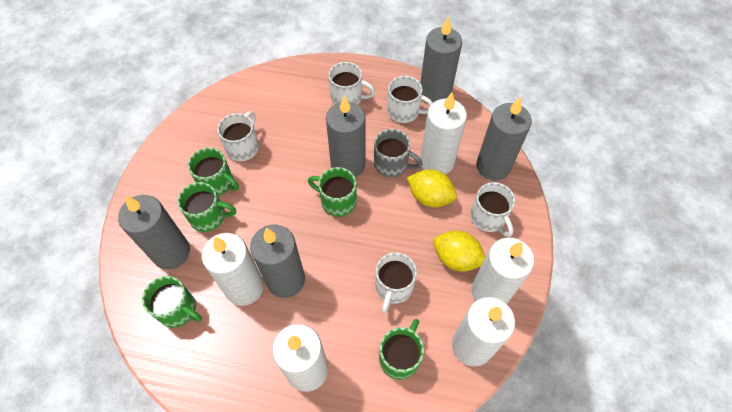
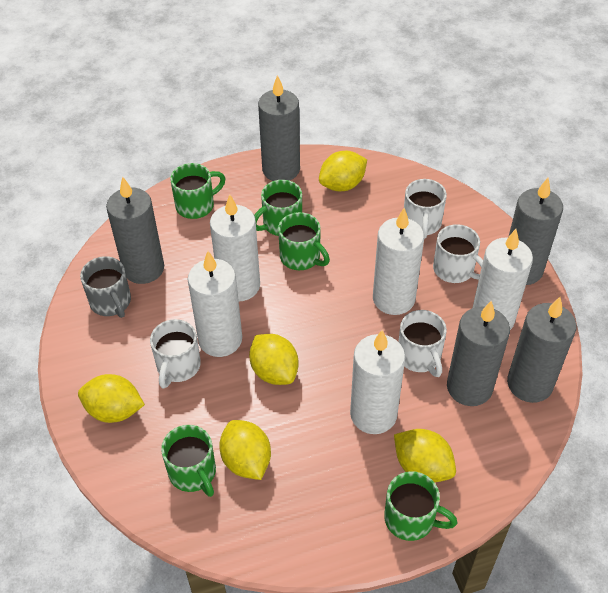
white mug: 5 -> 4
yellow lemon: 2 -> 5

